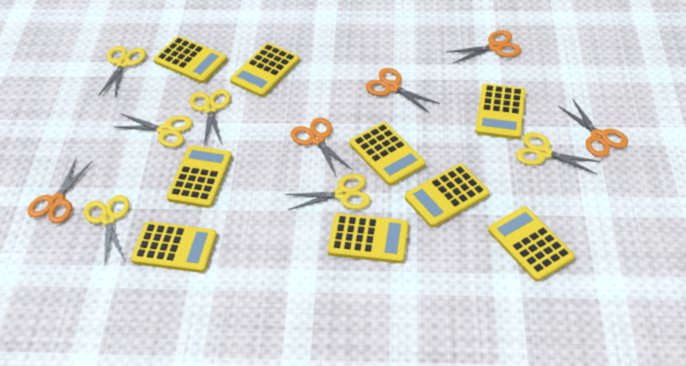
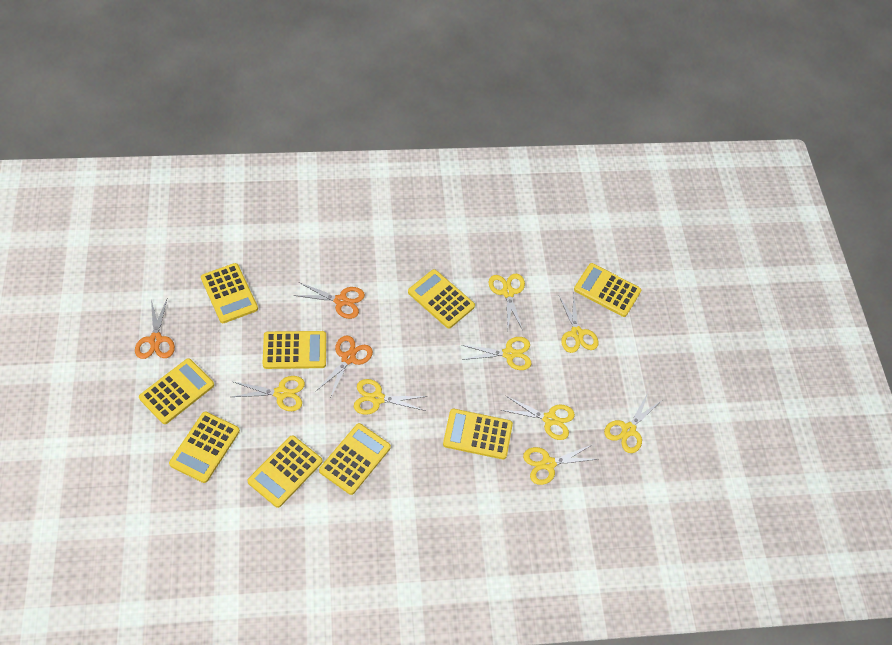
orange scissors: 5 -> 3
yellow scissors: 6 -> 8

